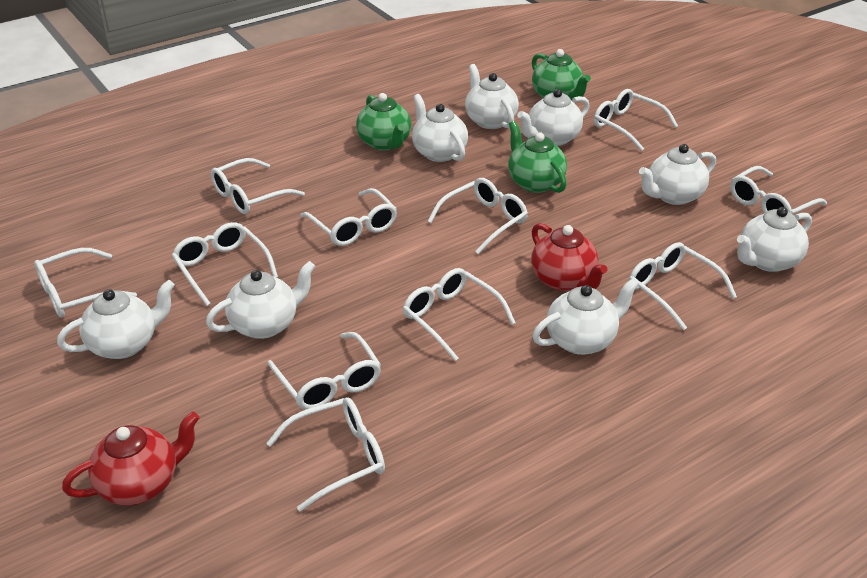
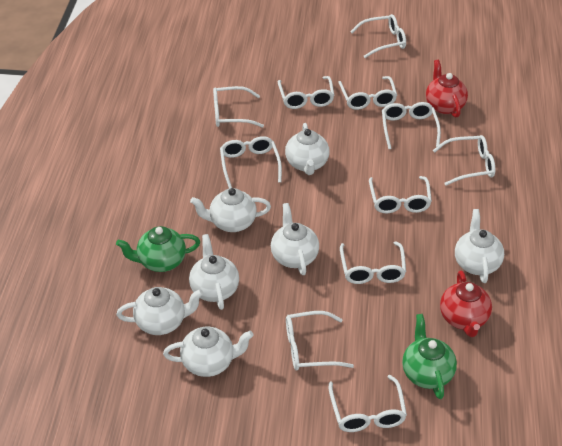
green teapot: 3 -> 2
white teapot: 8 -> 7

